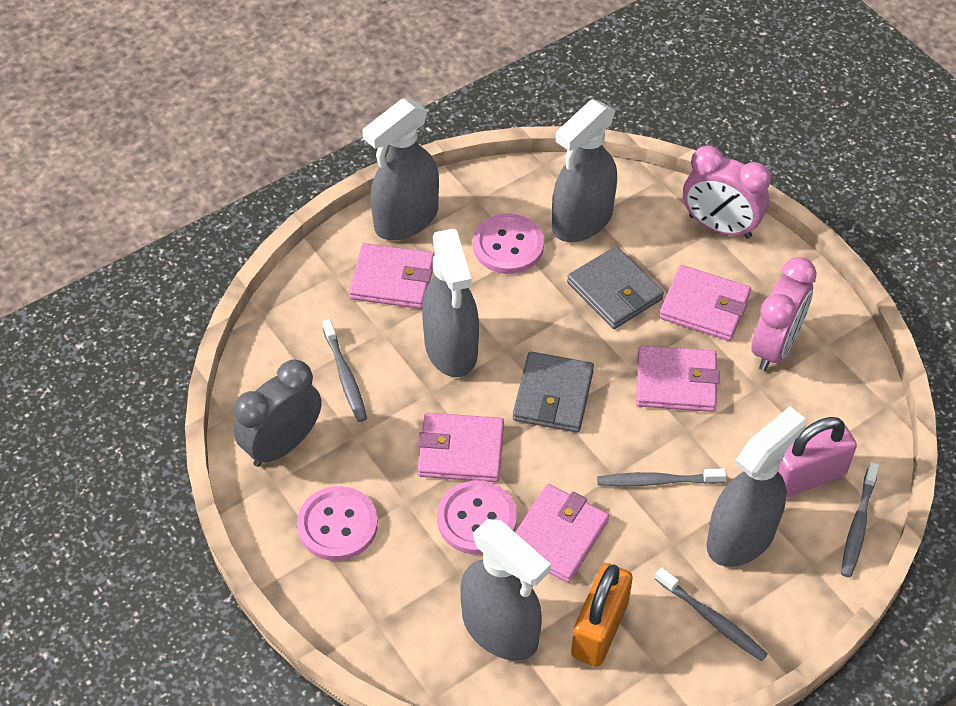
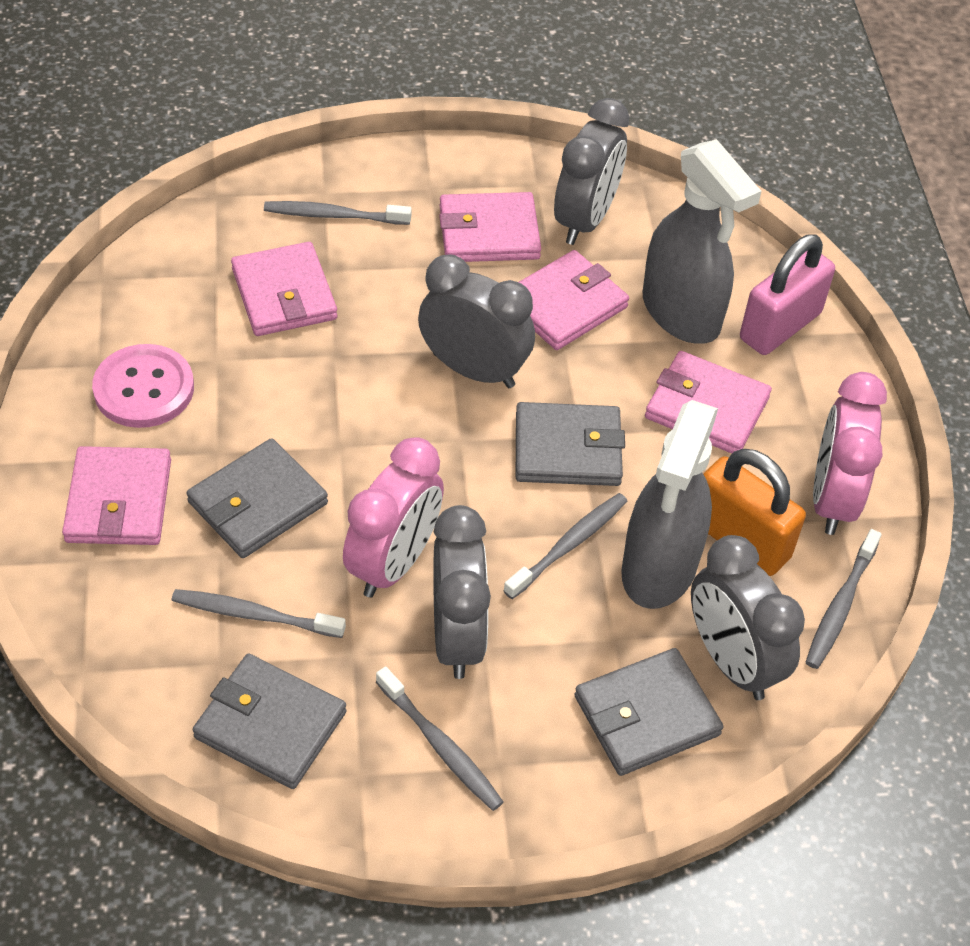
grey clock: 1 -> 4
grey spray bottle: 5 -> 2
grey toothbrush: 4 -> 5
grey wallet: 2 -> 4
pink button: 3 -> 1

